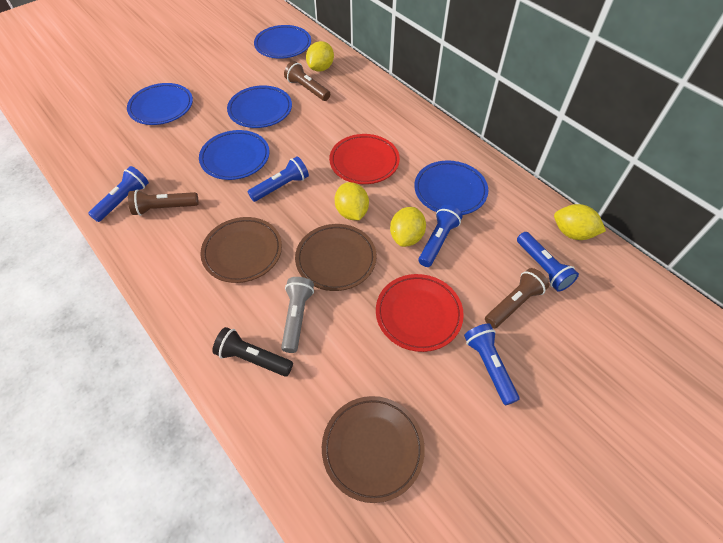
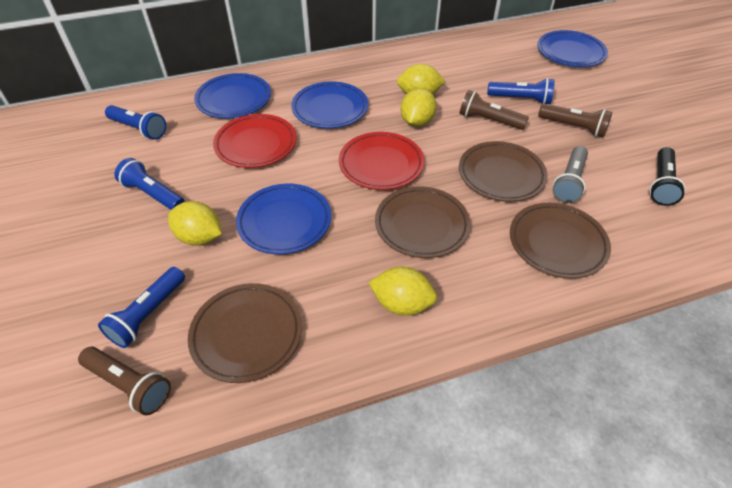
blue flashlight: 5 -> 4
blue plate: 5 -> 4
brown plate: 3 -> 4

